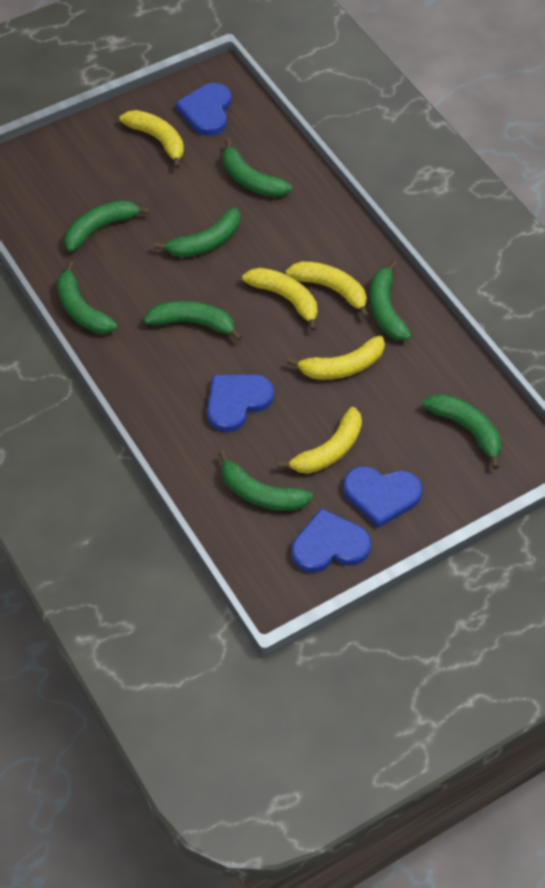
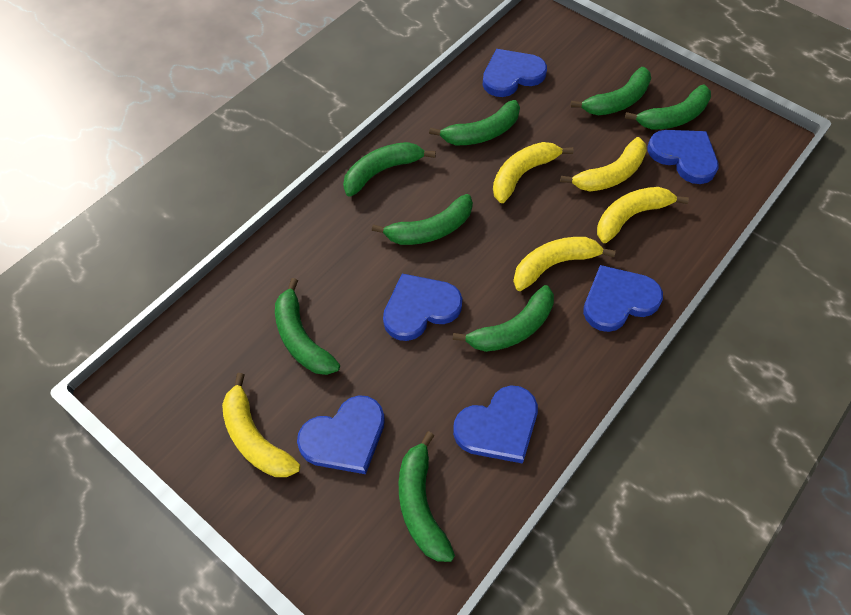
blue heart: 4 -> 6

